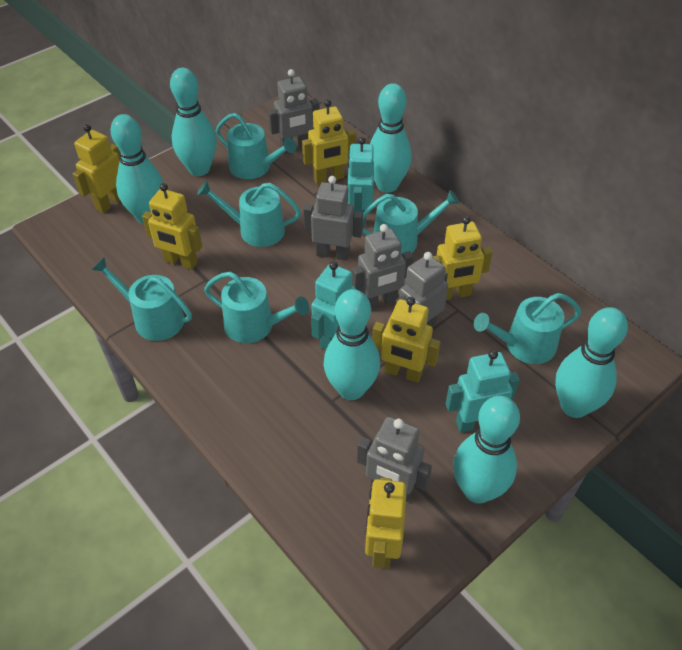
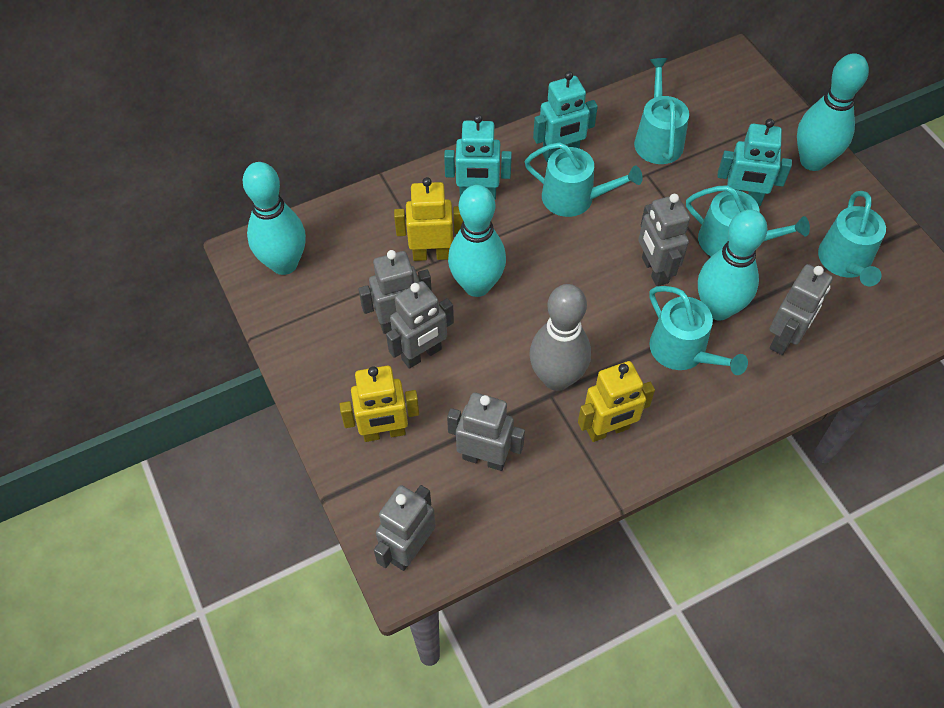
grey bowling pin: 0 -> 1
grey robot: 5 -> 6
turquoise bowling pin: 6 -> 4
turquoise watering can: 6 -> 5
yellow robot: 6 -> 3

